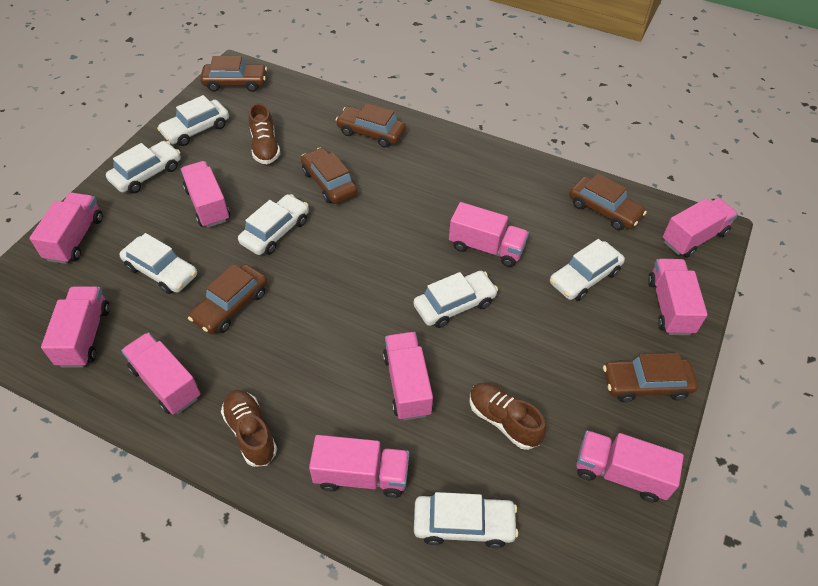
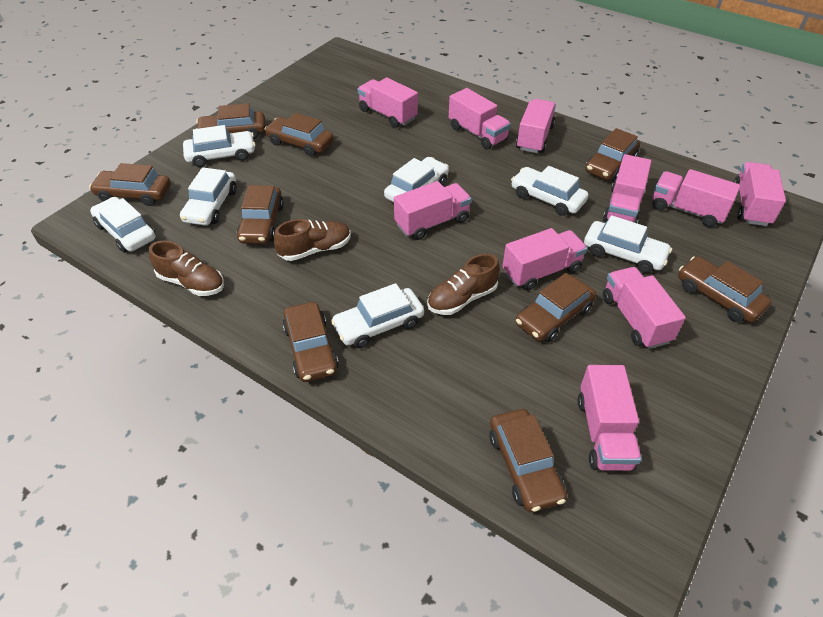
brown car: 6 -> 9

